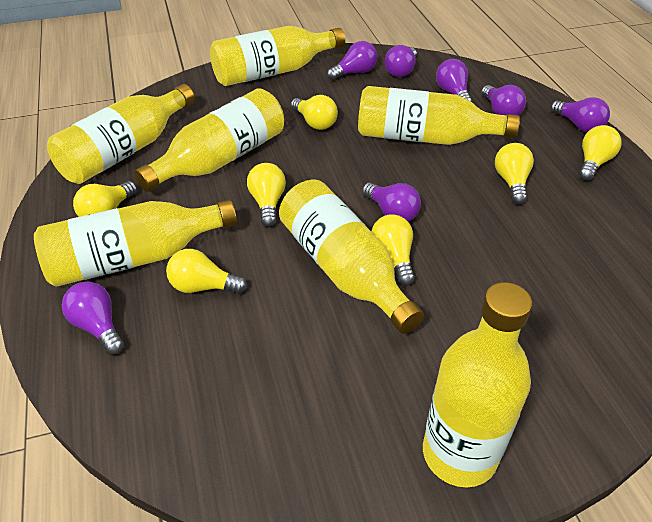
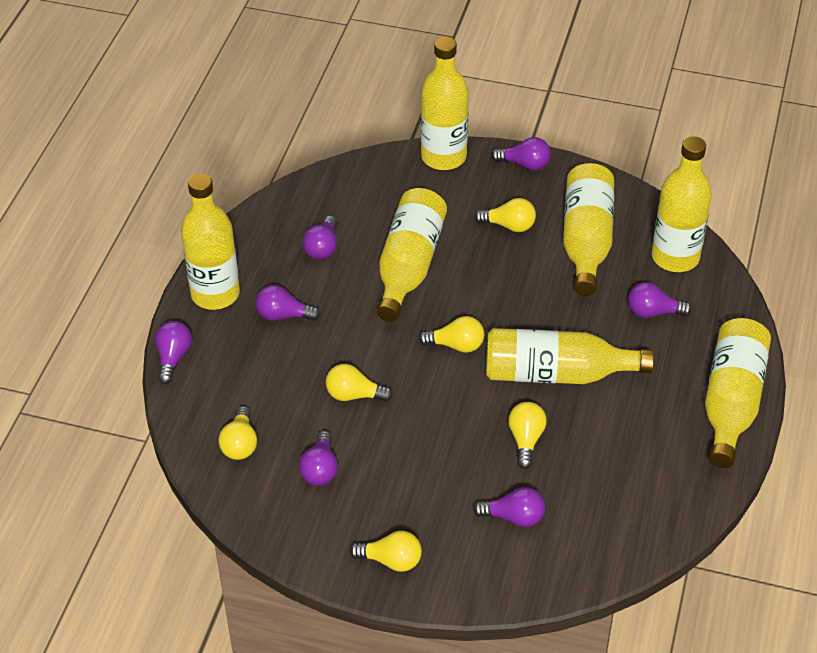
yellow light bulb: 7 -> 6

